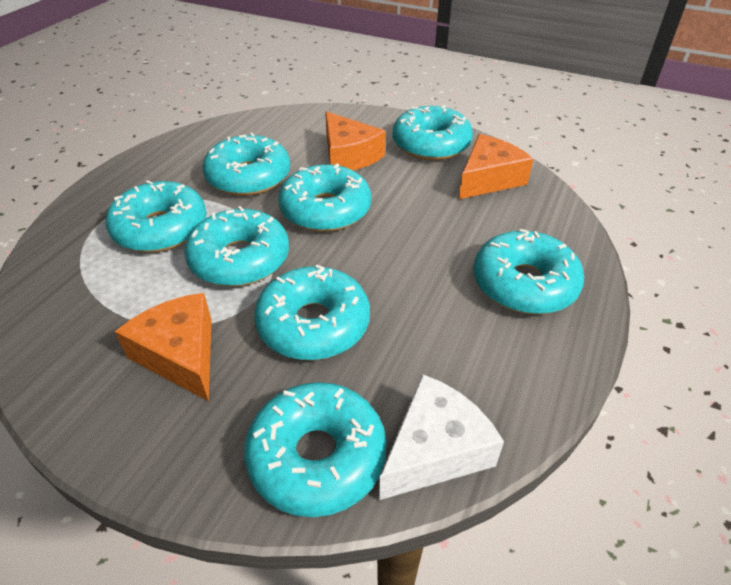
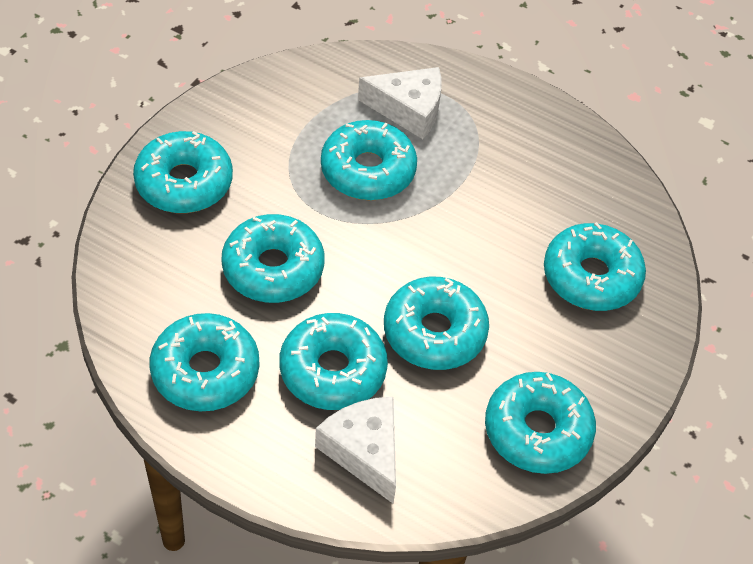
orange cheese: 3 -> 0
white cheese: 1 -> 2

